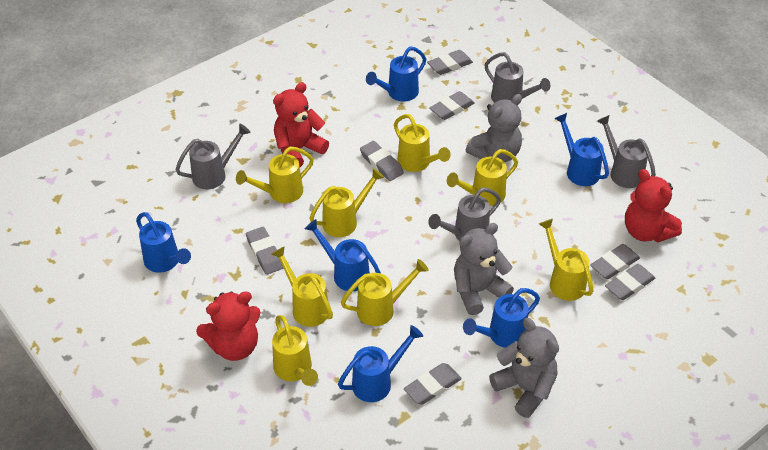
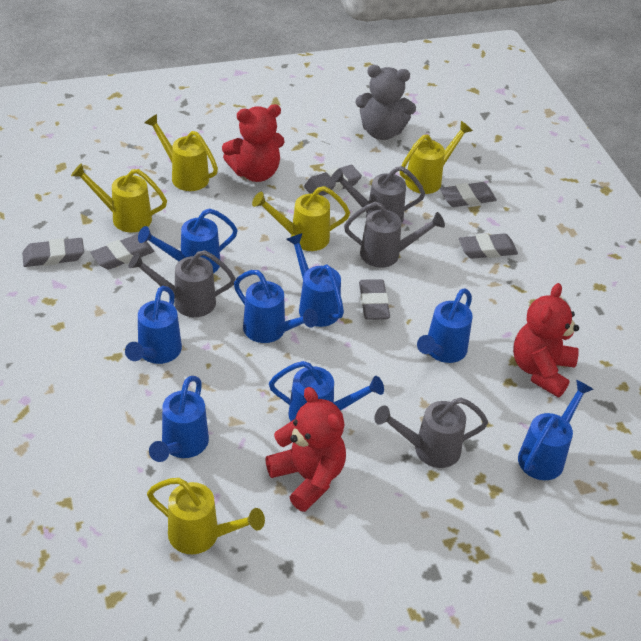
blue watering can: 6 -> 8
grey eraser: 7 -> 6
grey teddy bear: 3 -> 1
yellow watering can: 8 -> 5

